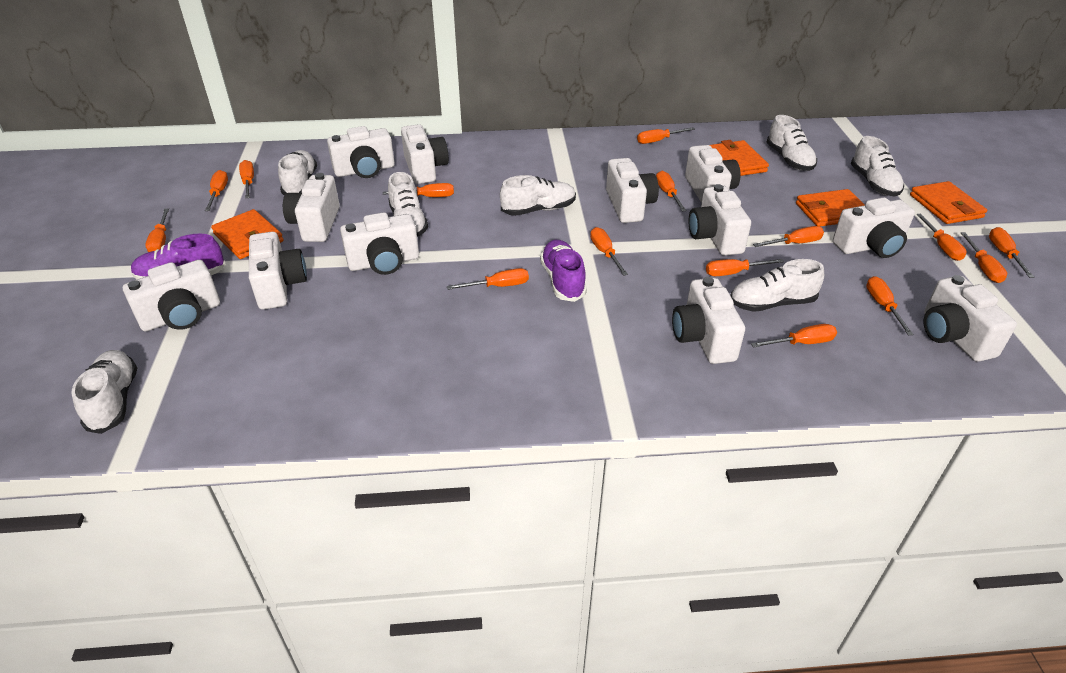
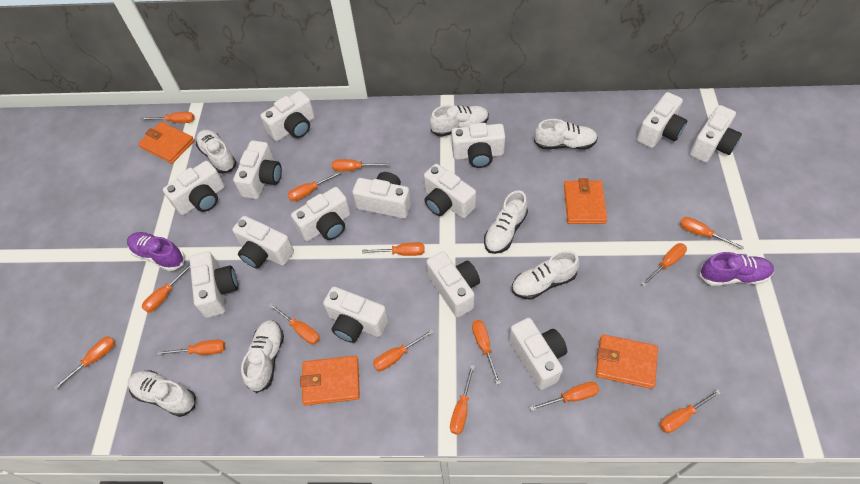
white camera: 12 -> 14

